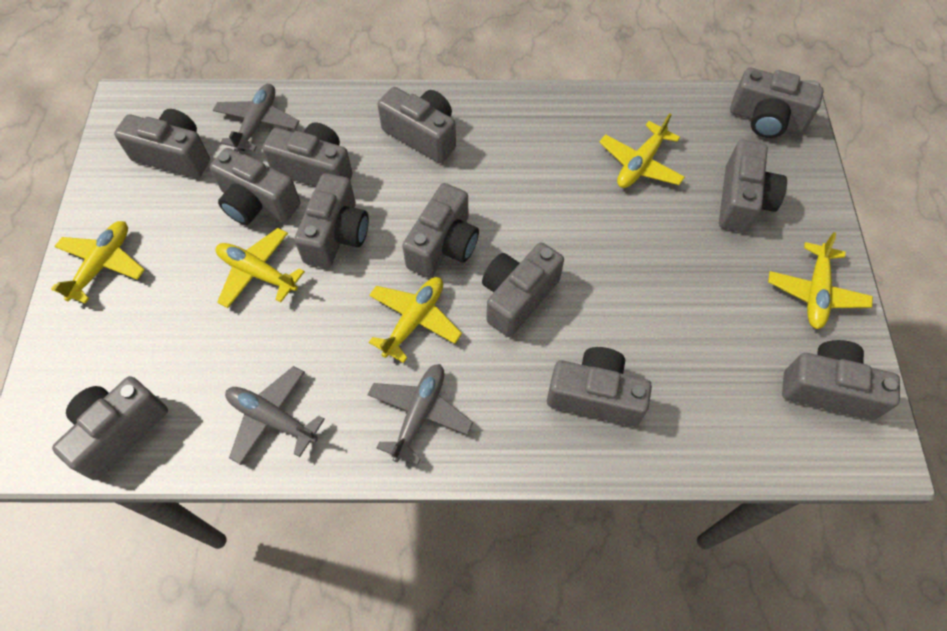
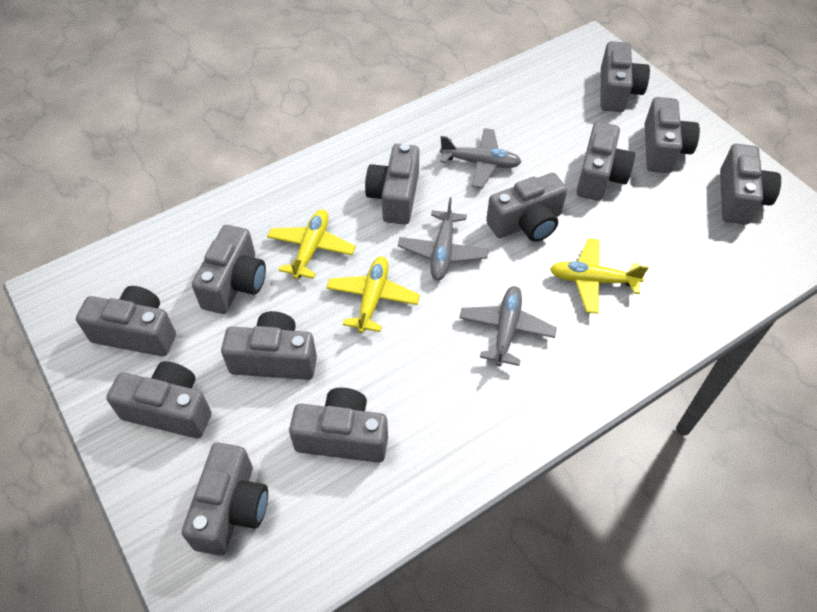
yellow plane: 5 -> 3

